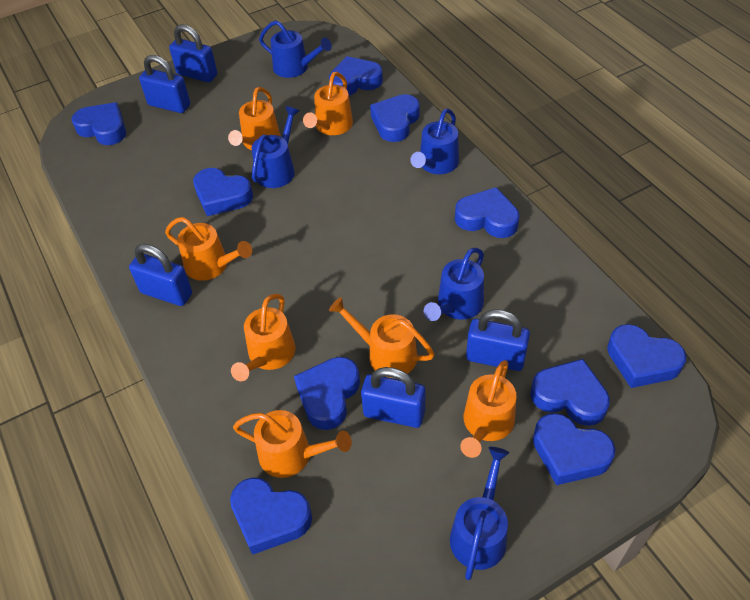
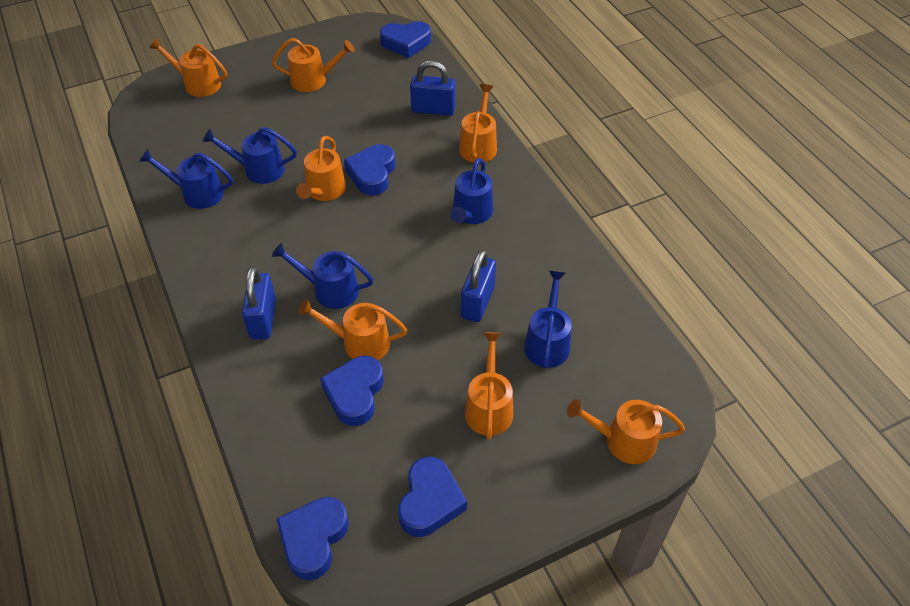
blue heart: 10 -> 5
blue padlock: 5 -> 3

